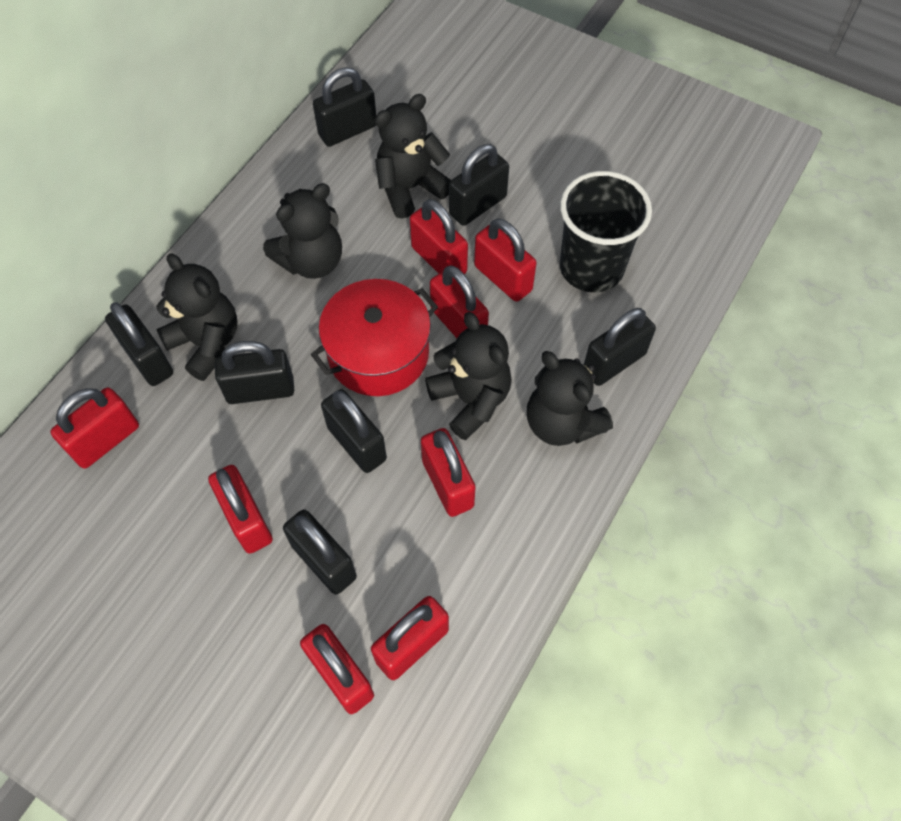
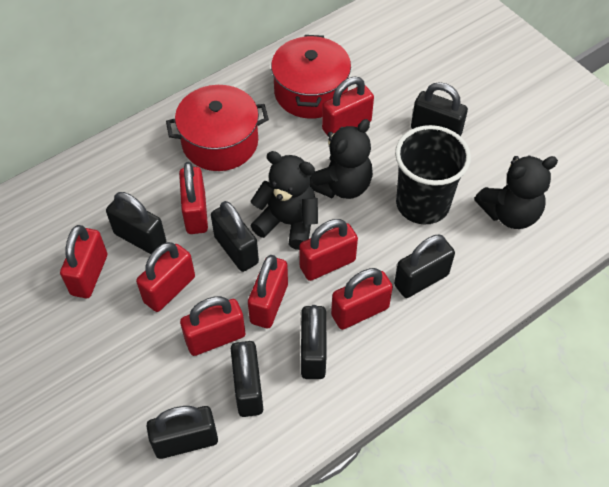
black teddy bear: 5 -> 3
red pot: 1 -> 2

